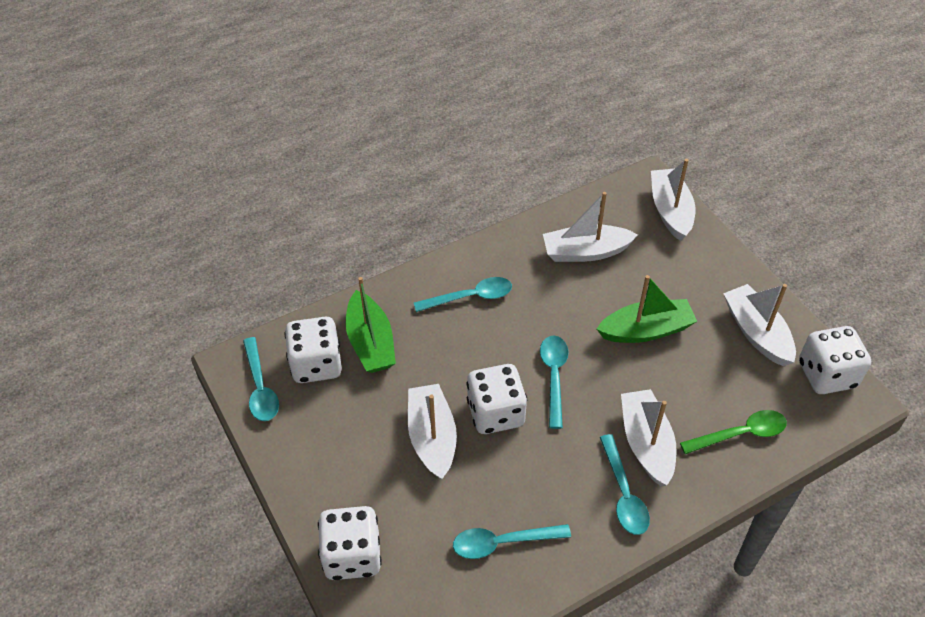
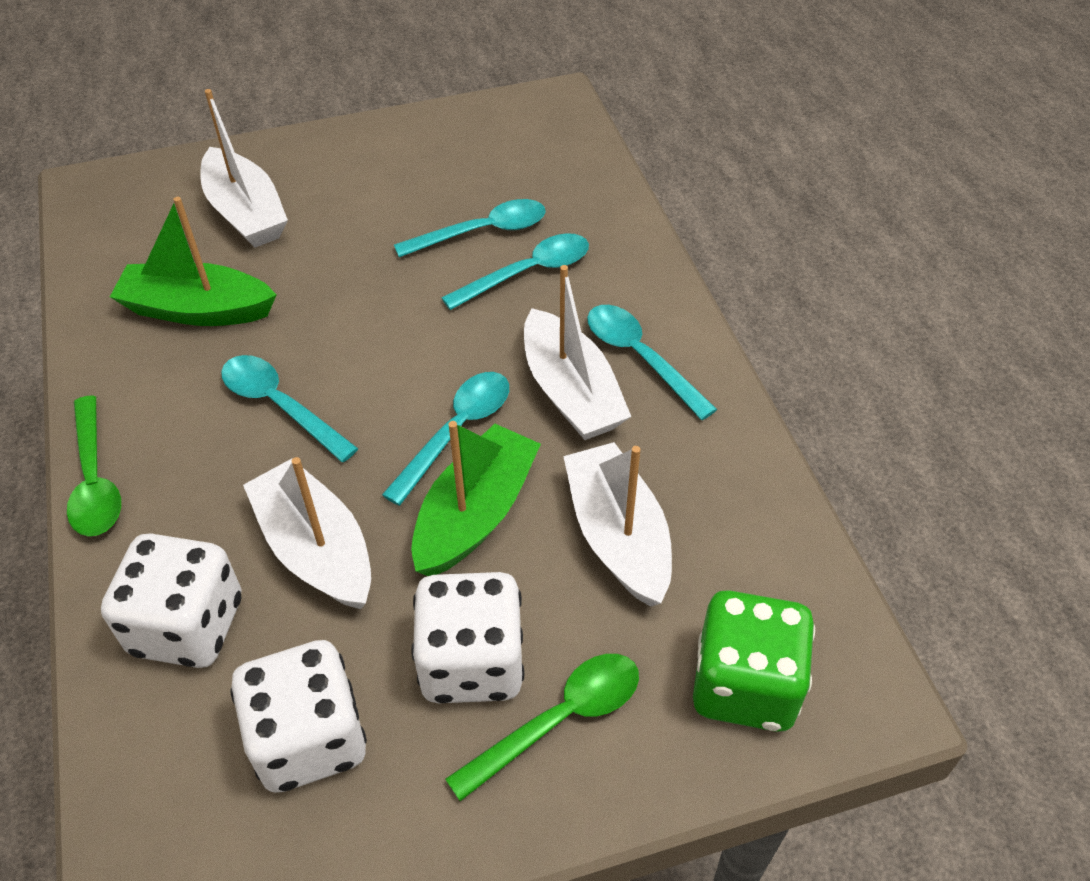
green dice: 0 -> 1
green spoon: 1 -> 2
white boat: 5 -> 4
white dice: 4 -> 3

